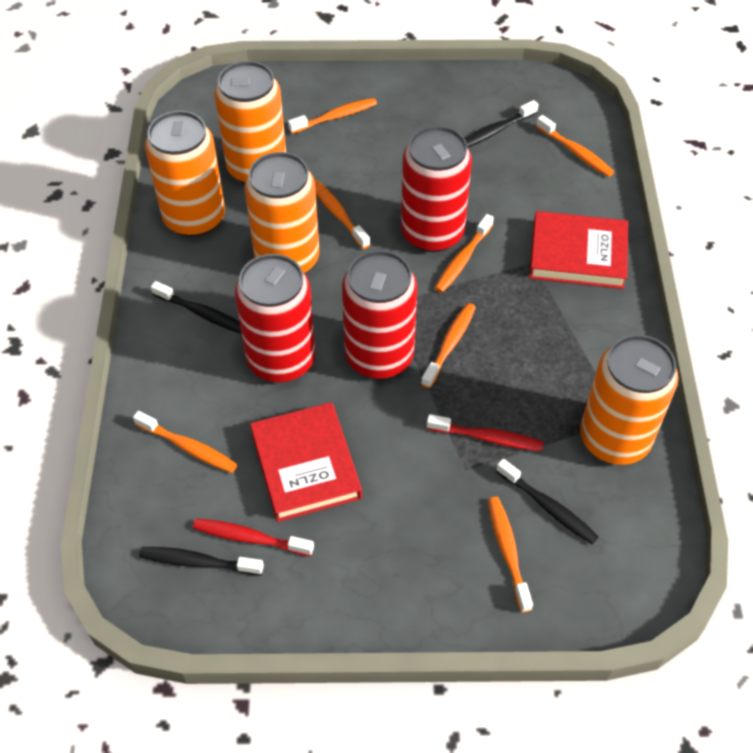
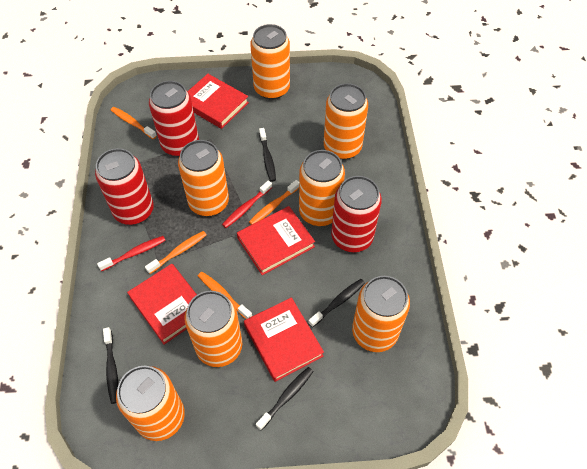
orange can: 4 -> 7
orange toothbrush: 7 -> 4
red book: 2 -> 4

